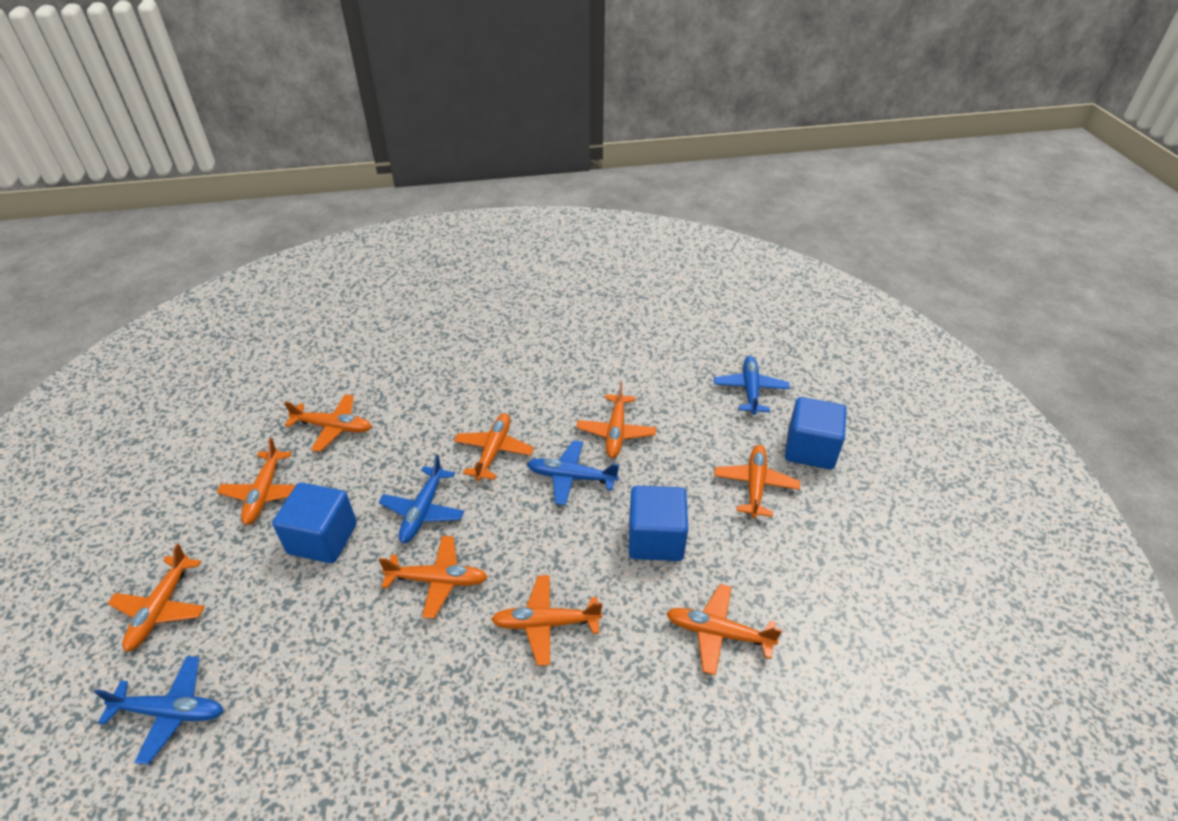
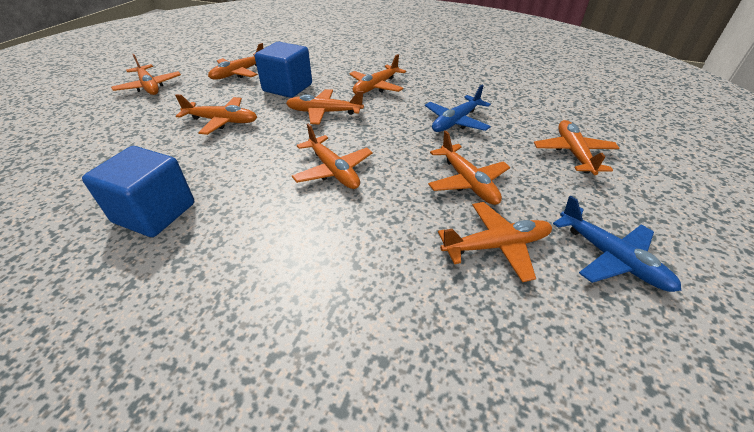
blue cube: 3 -> 2
blue plane: 4 -> 2

